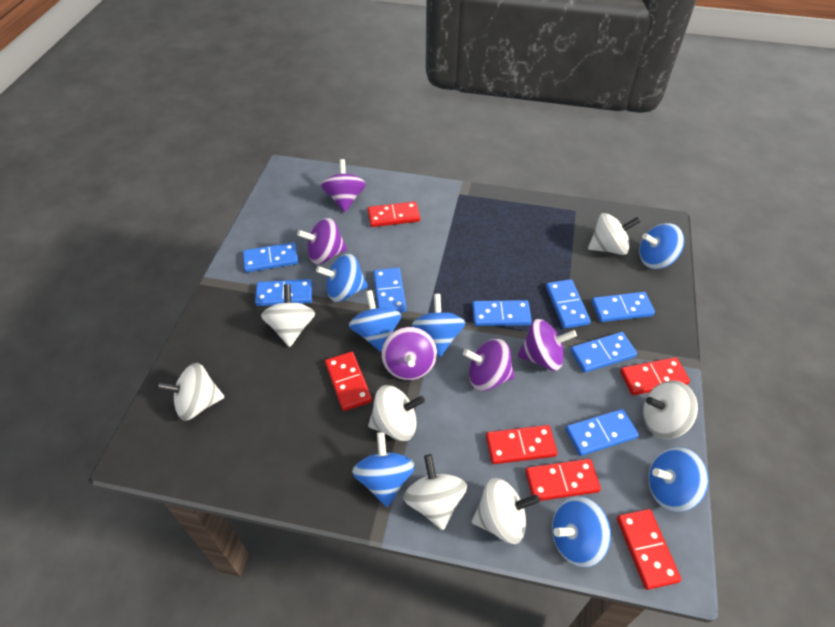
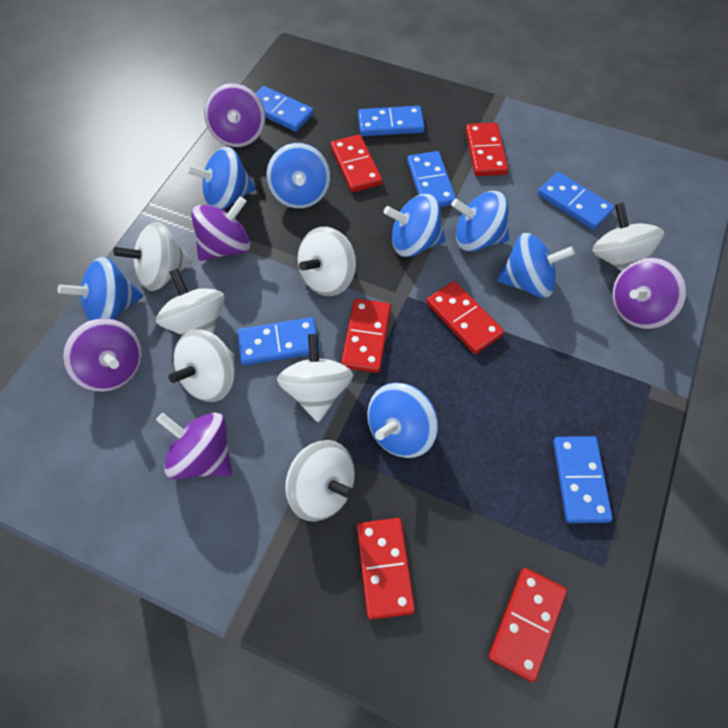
blue domino: 8 -> 6

